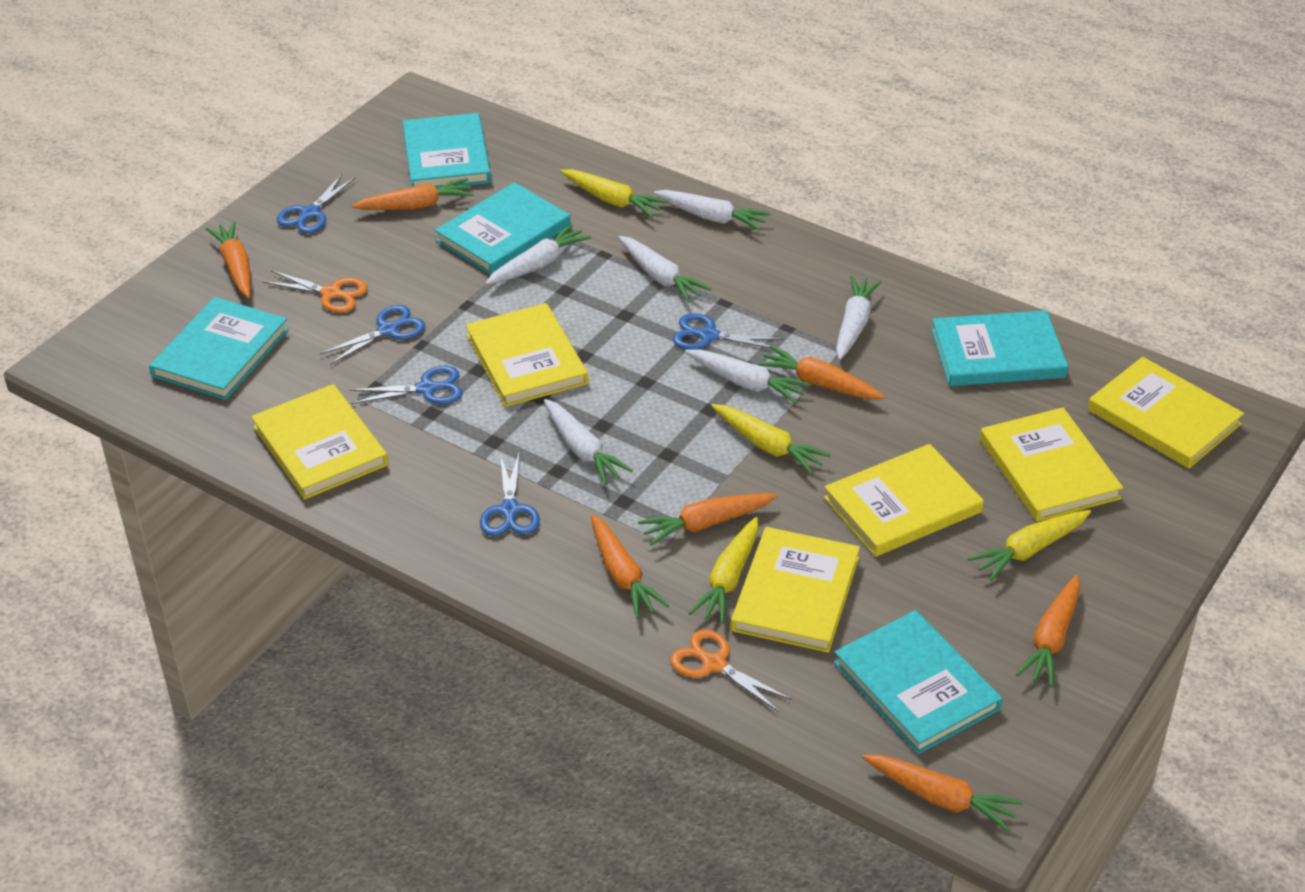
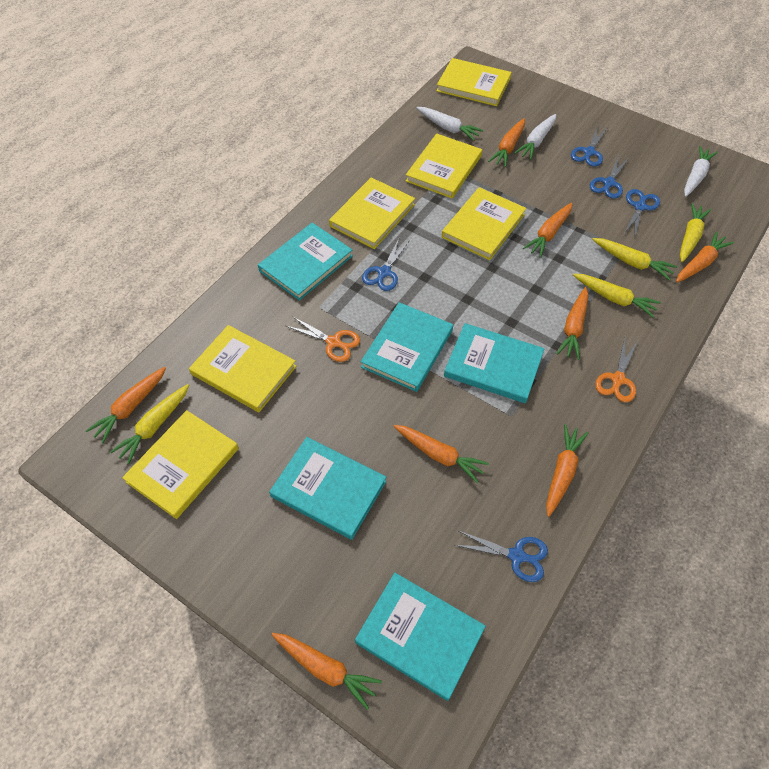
orange carrot: 7 -> 8
white carrot: 6 -> 3

